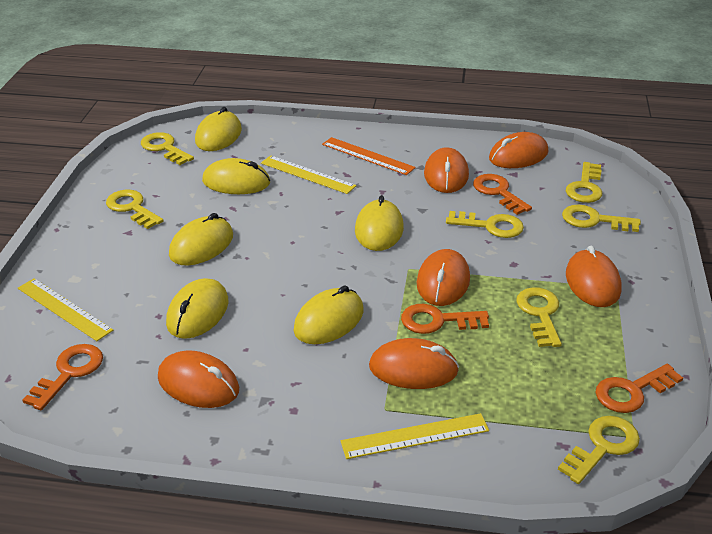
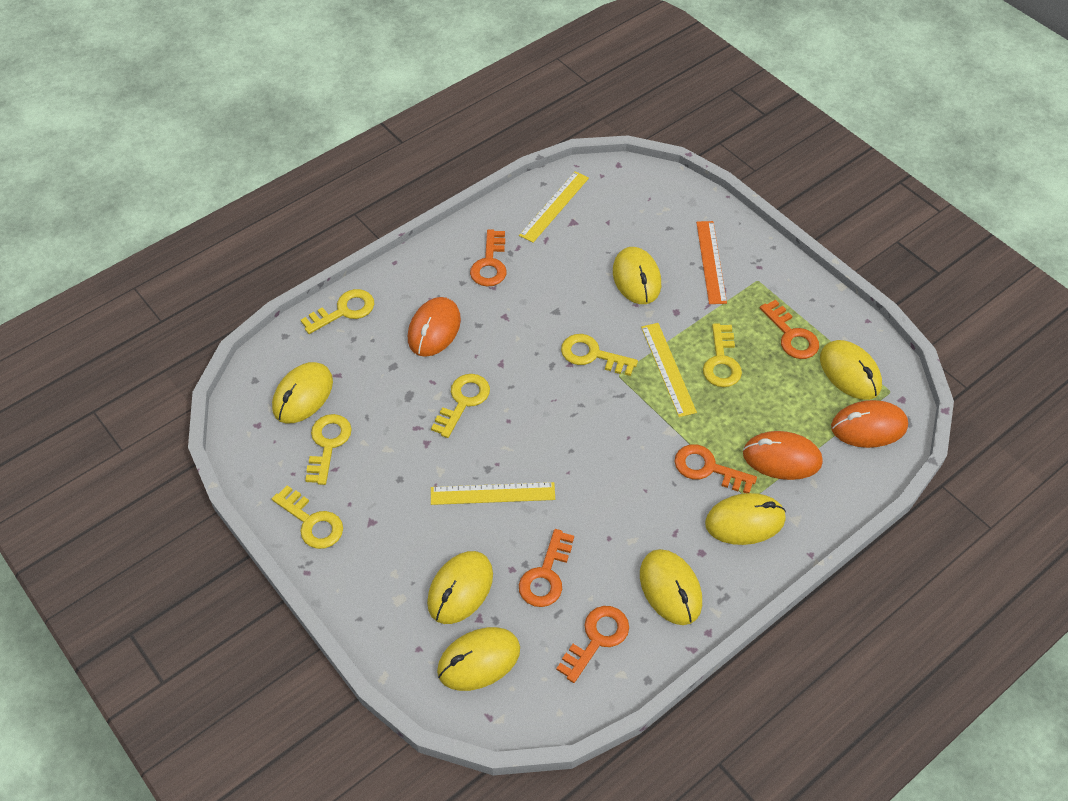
orange key: 4 -> 5
orange mouse: 6 -> 3
yellow key: 7 -> 6
yellow mouse: 6 -> 7

